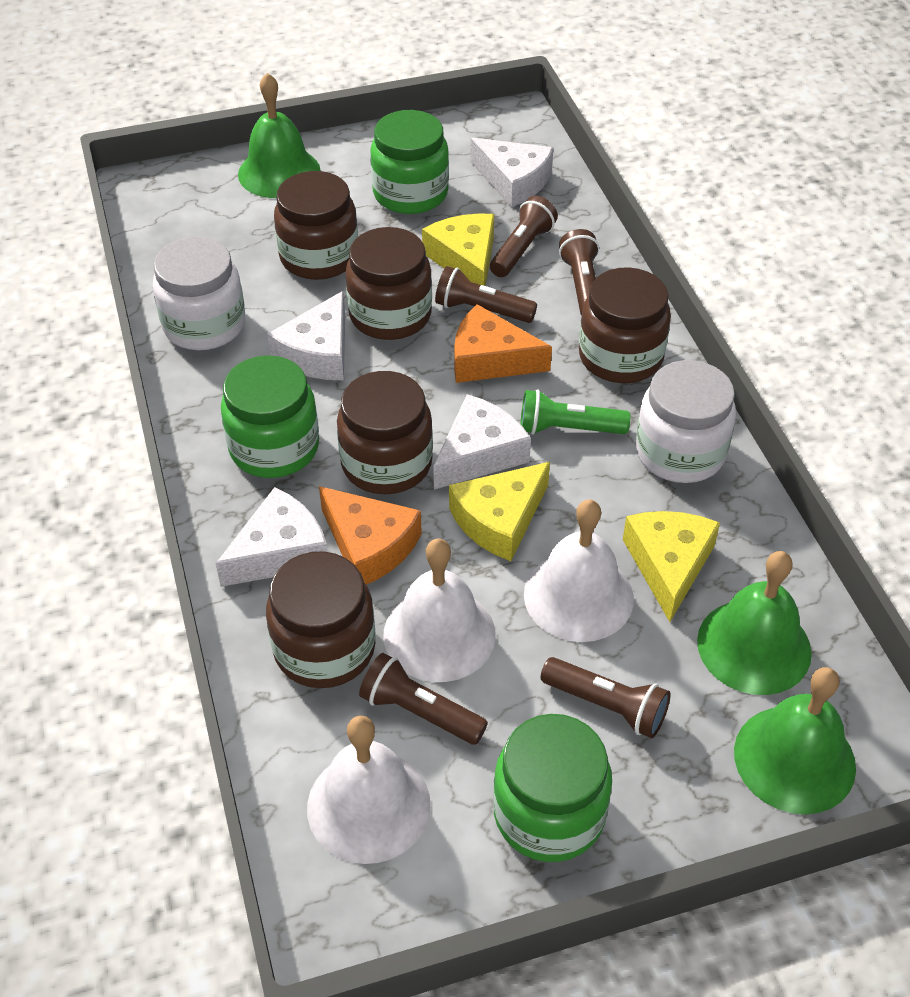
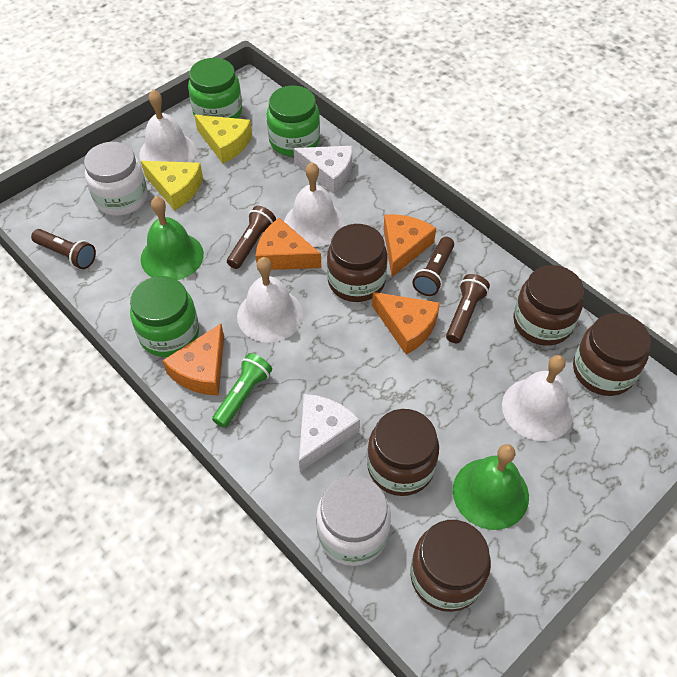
brown flashlight: 5 -> 4
green bell: 3 -> 2
orange cheese: 2 -> 4
white bell: 3 -> 4
white cheese: 4 -> 2
yellow cheese: 3 -> 2

